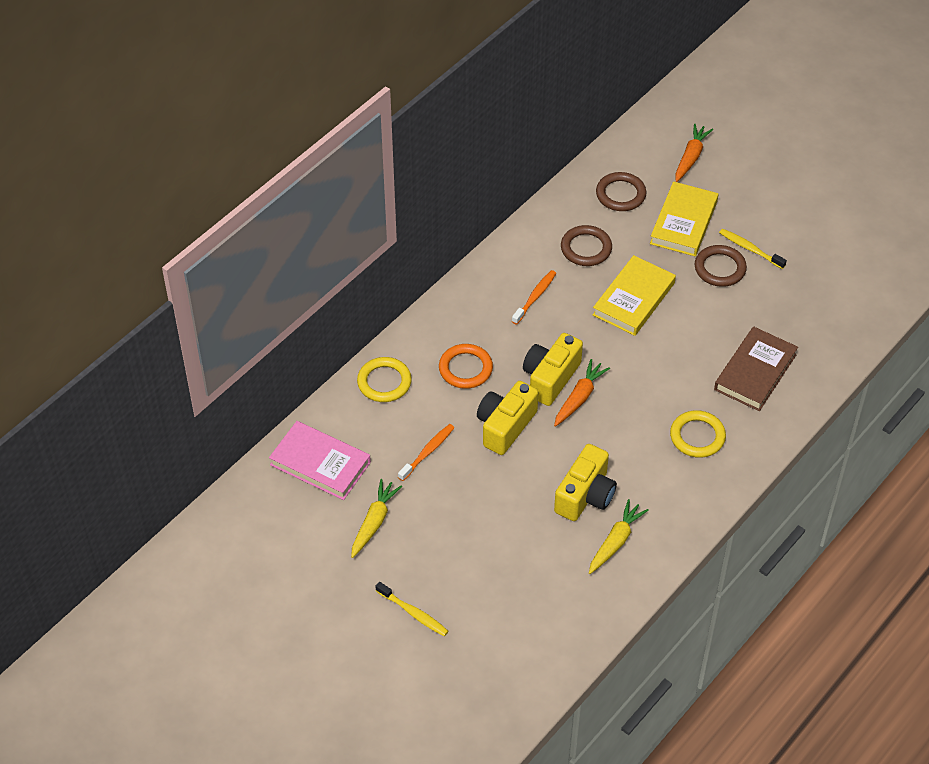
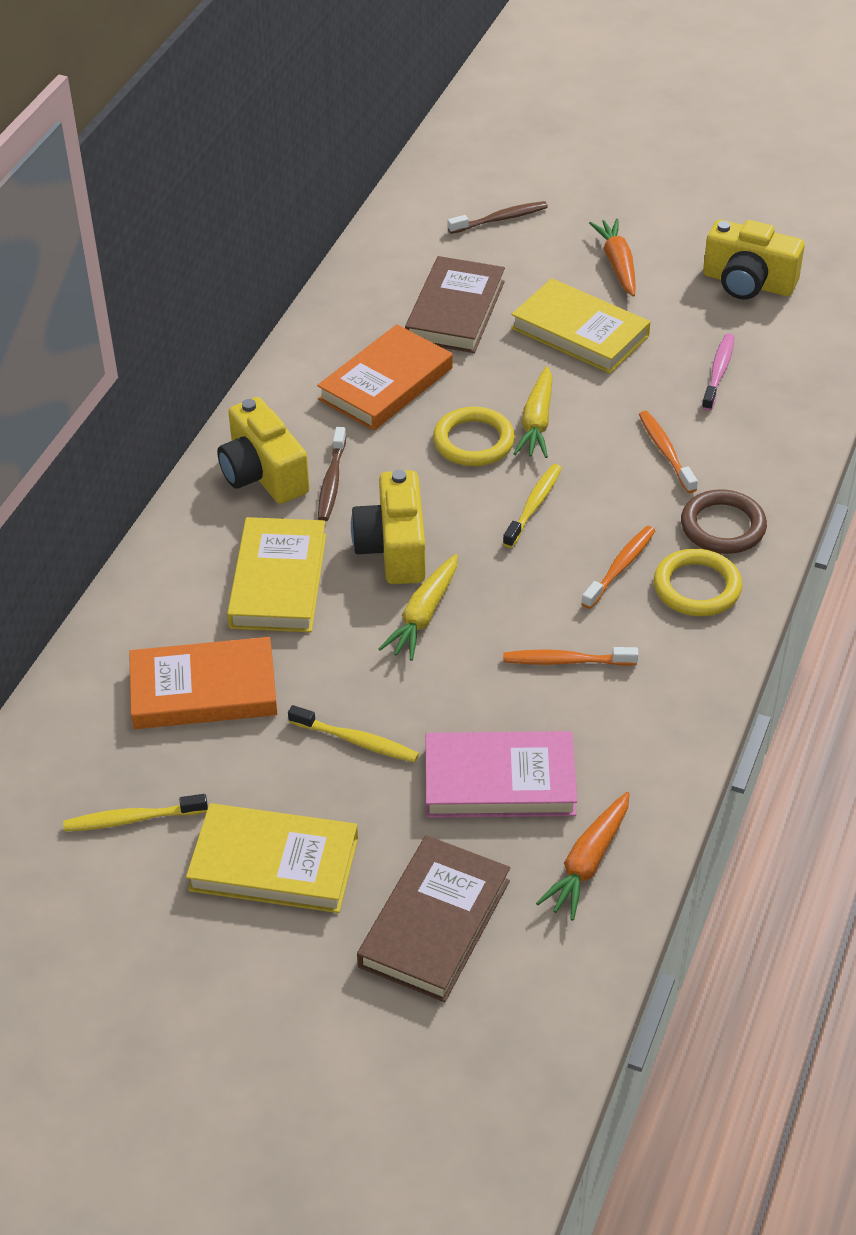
brown book: 1 -> 2
brown ring: 3 -> 1
brown toothbrush: 0 -> 2
orange book: 0 -> 2
orange ring: 1 -> 0
orange toothbrush: 2 -> 3
pink toothbrush: 0 -> 1
yellow book: 2 -> 3
yellow toothbrush: 2 -> 3

